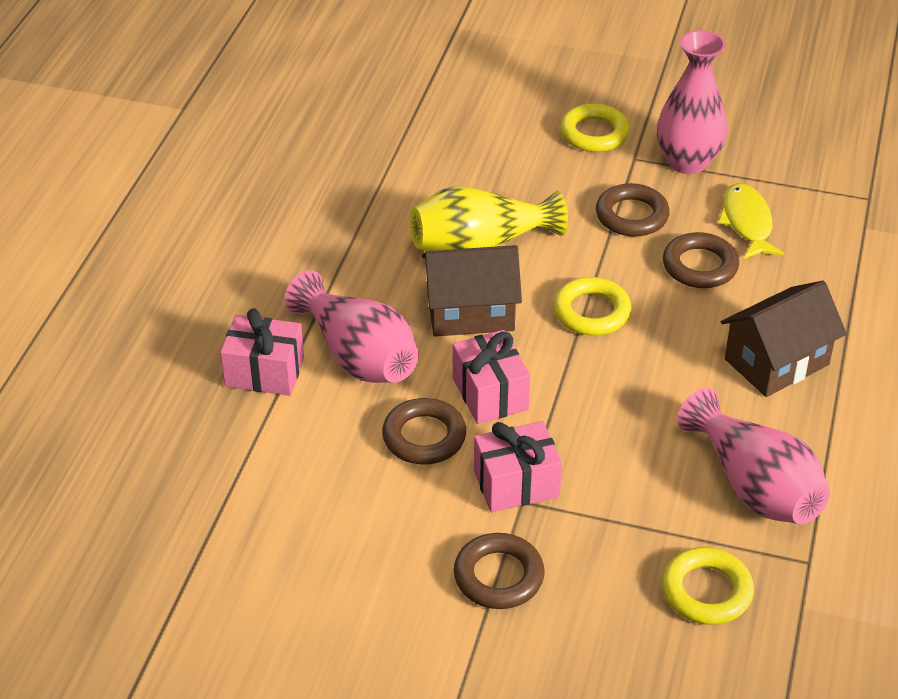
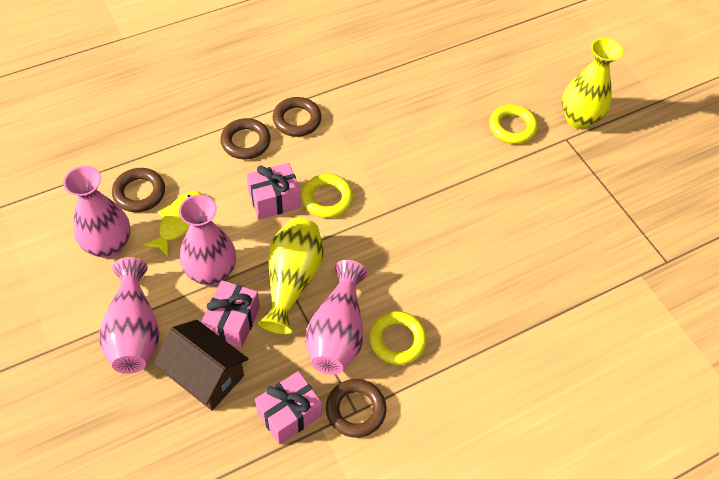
brown house: 2 -> 1
pink vase: 3 -> 4
yellow vase: 1 -> 2

